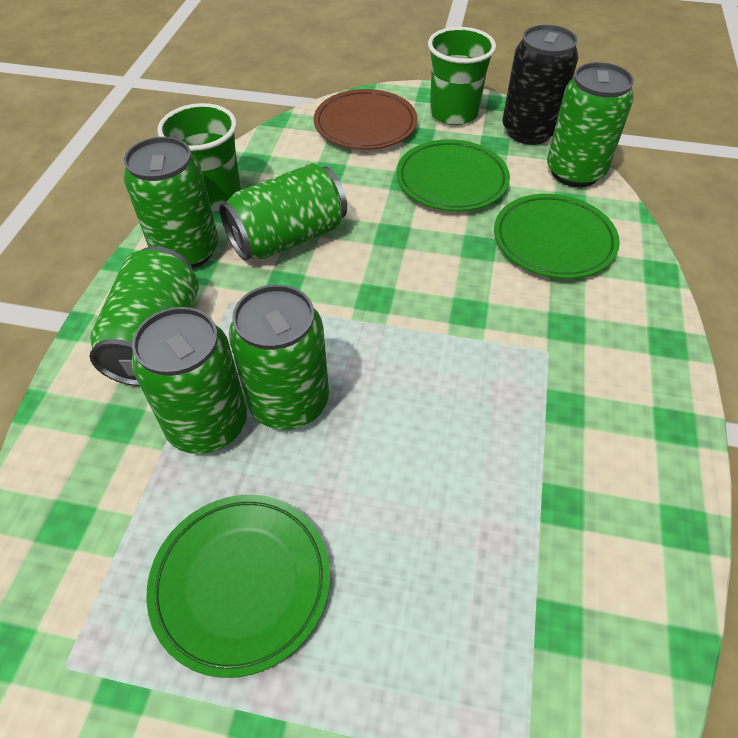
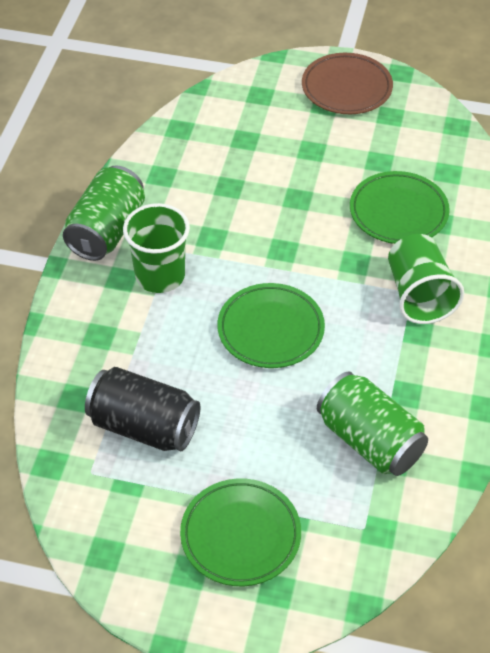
green can: 6 -> 2

